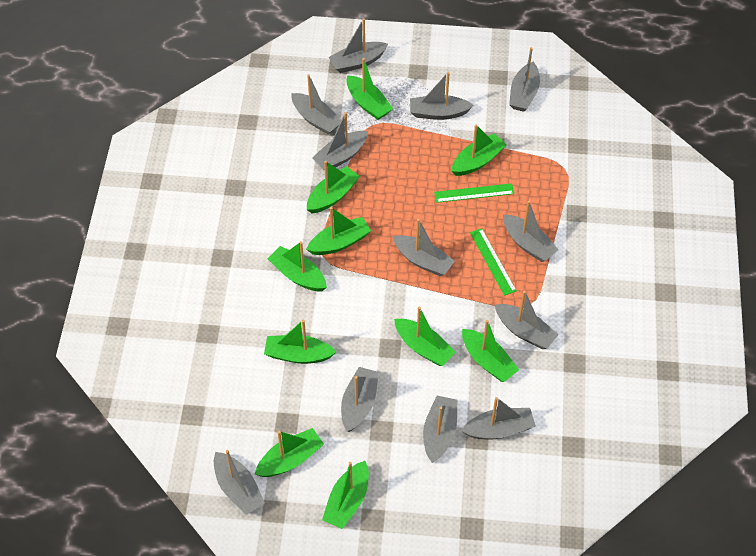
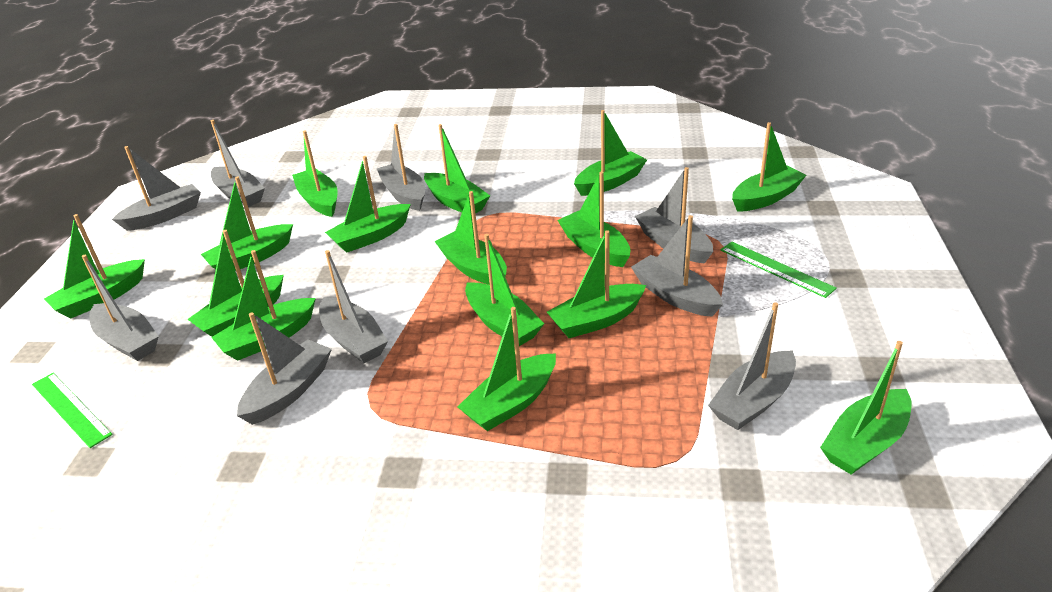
green boat: 10 -> 15
grey boat: 12 -> 9

